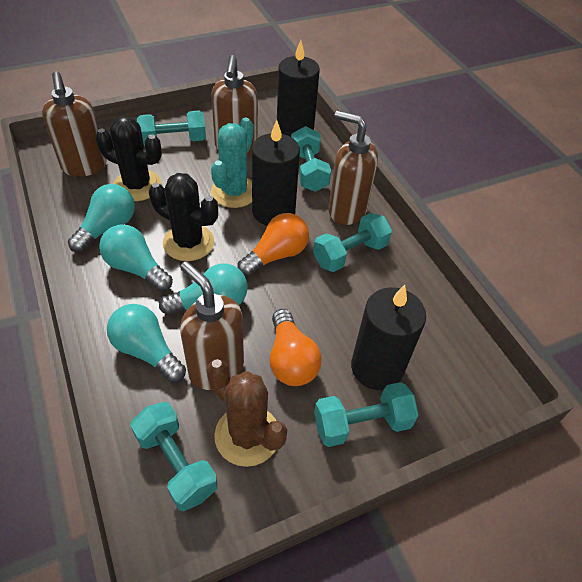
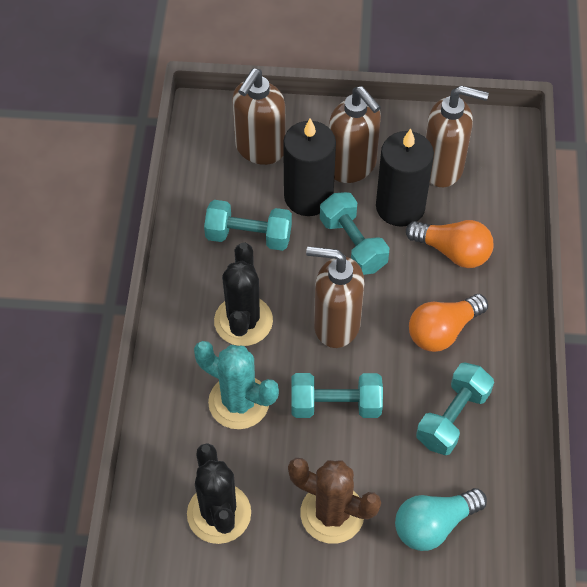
black candle: 3 -> 2
turquoise dumbbell: 5 -> 4
turquoise light bulb: 4 -> 1

